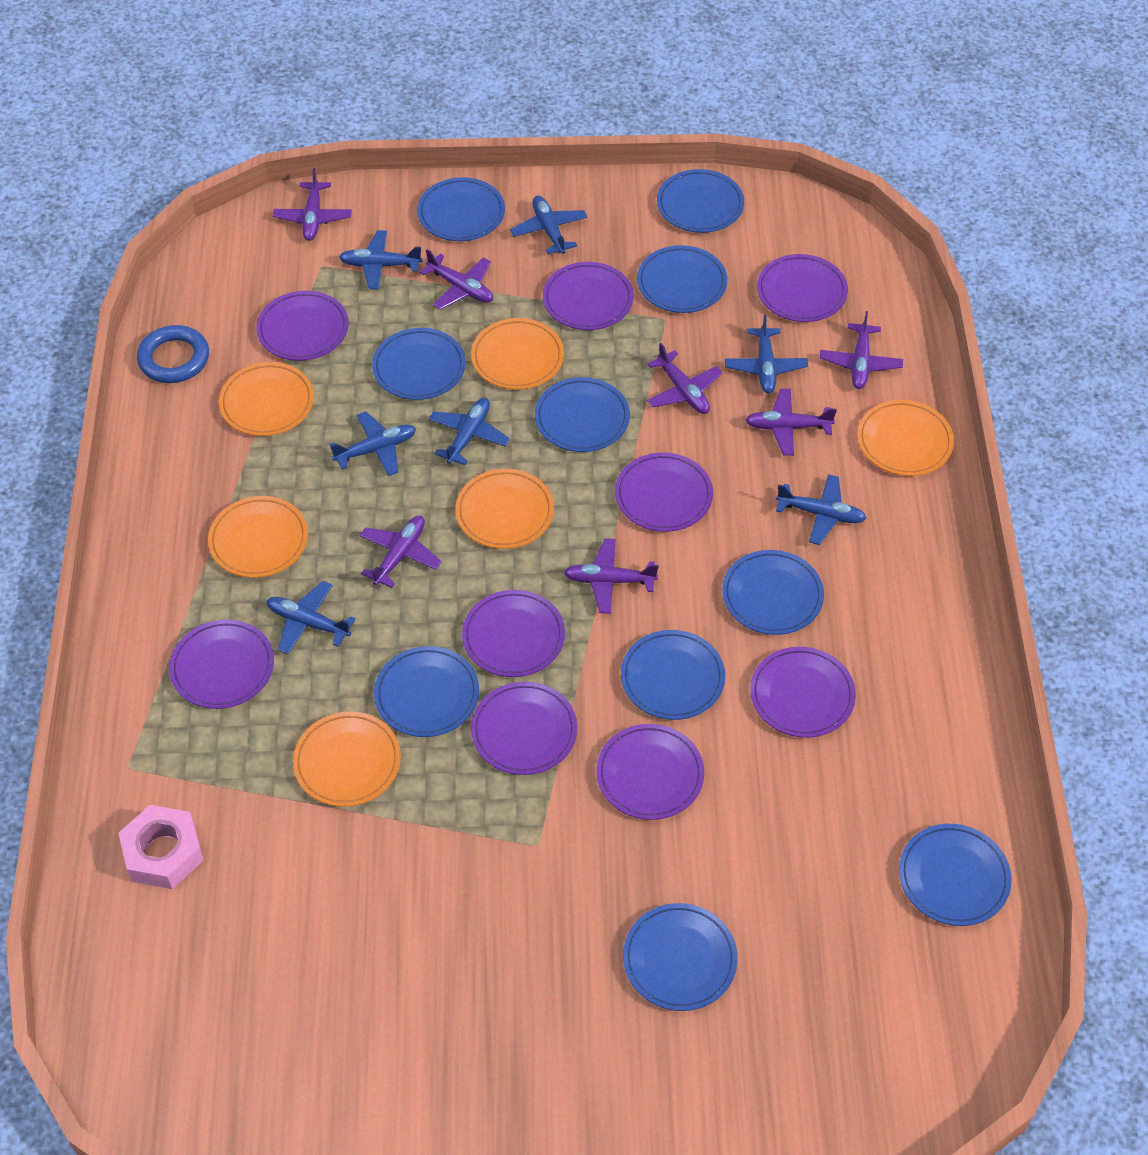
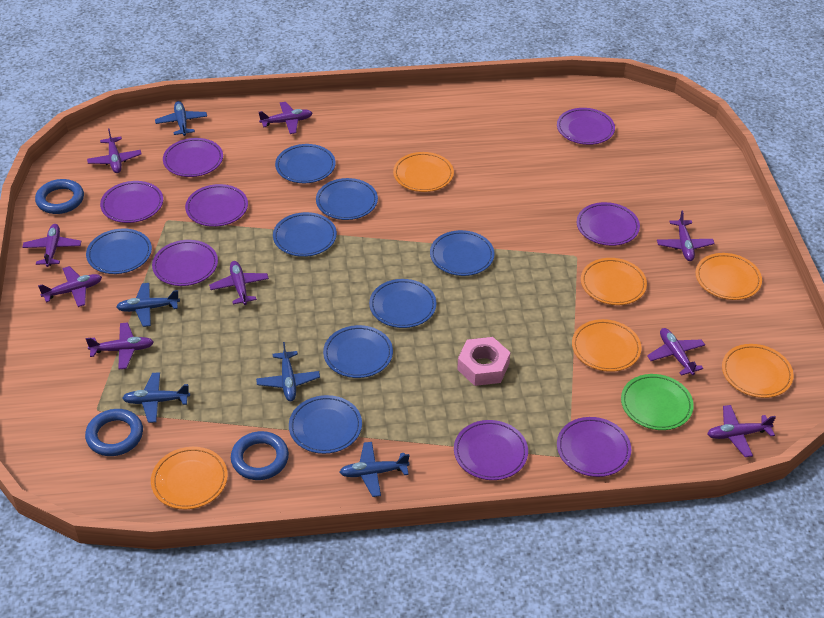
blue plane: 7 -> 5
blue plate: 10 -> 8
blue ring: 1 -> 3
green plate: 0 -> 1
purple plane: 7 -> 9
purple plate: 9 -> 8

